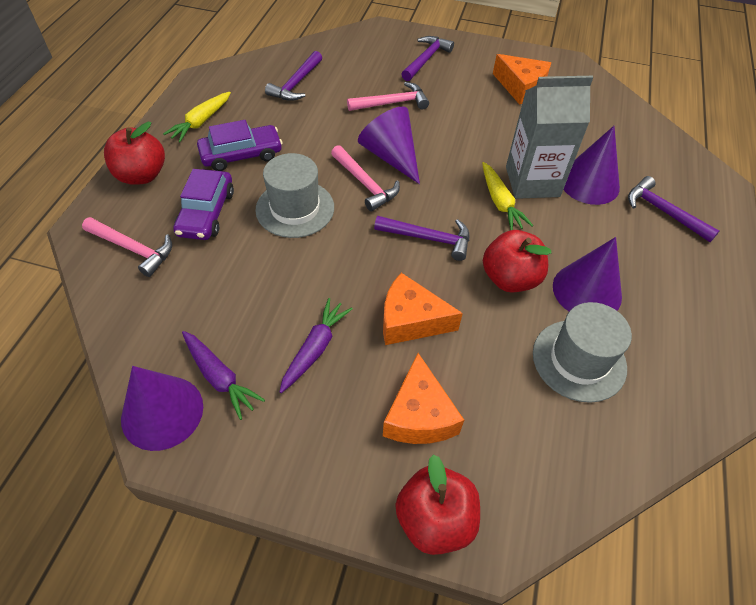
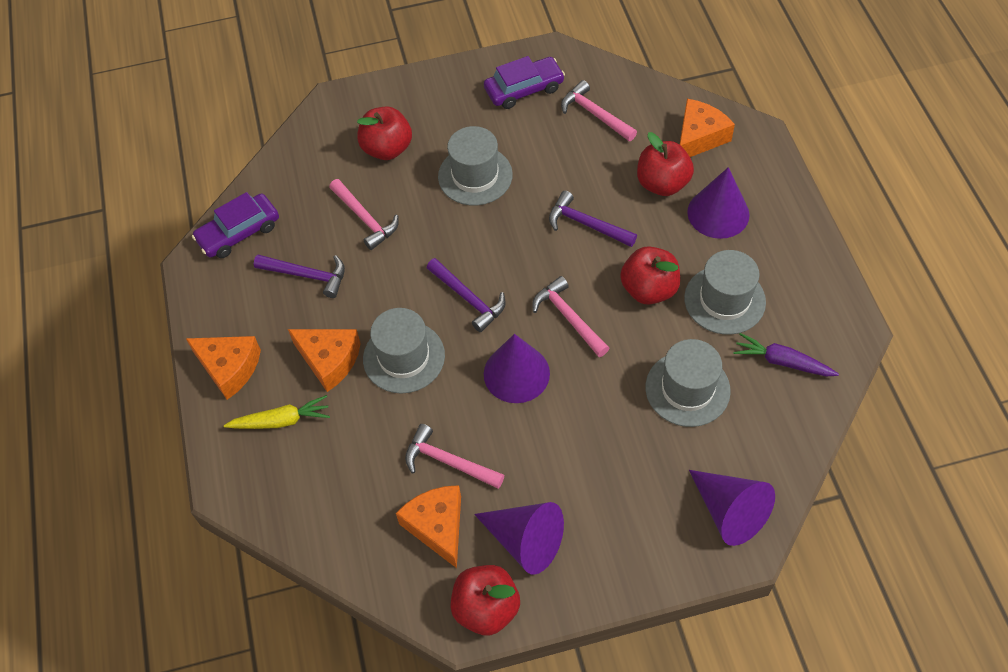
grey carton: 1 -> 0
grey hat: 2 -> 4
orange cheese: 3 -> 4
pink hammer: 3 -> 4
purple carrot: 2 -> 1
purple hammer: 4 -> 3
red apple: 3 -> 4
yellow carrot: 2 -> 1

